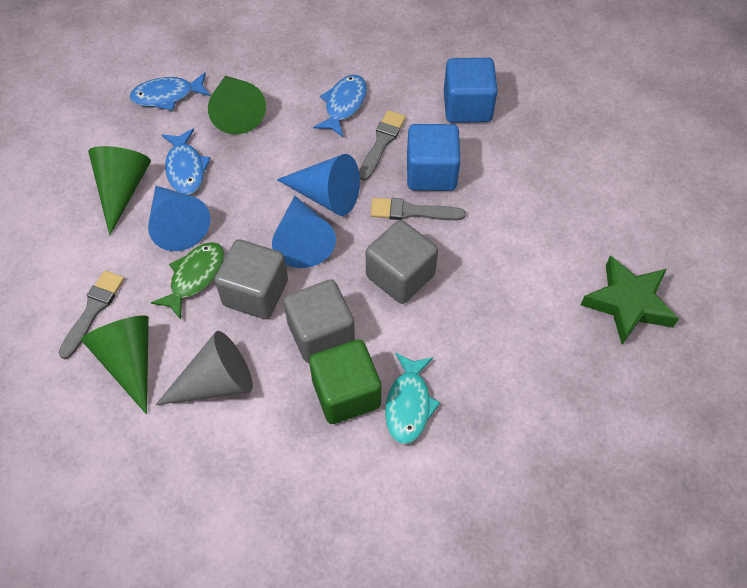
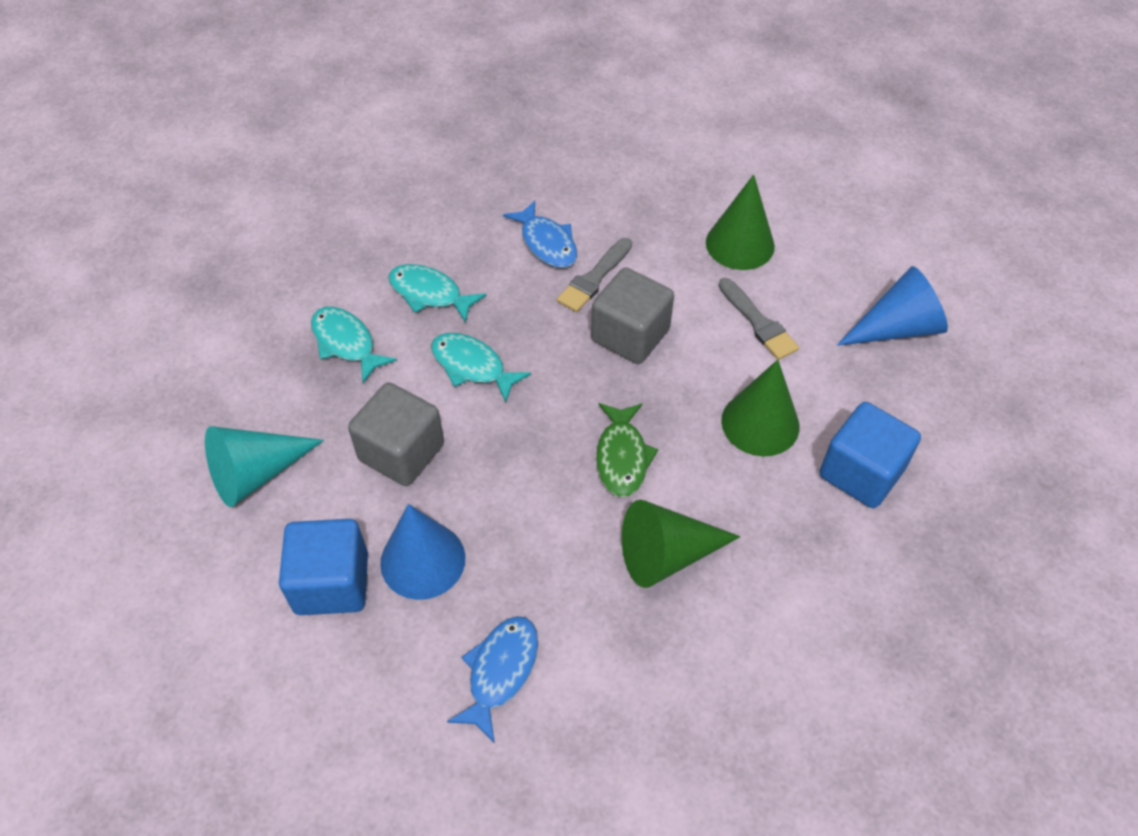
blue cone: 3 -> 2
blue fish: 3 -> 2
green cube: 1 -> 0
green star: 1 -> 0
grey brush: 3 -> 2
grey cone: 1 -> 0
grey cube: 3 -> 2
turquoise cone: 0 -> 1
turquoise fish: 1 -> 3

